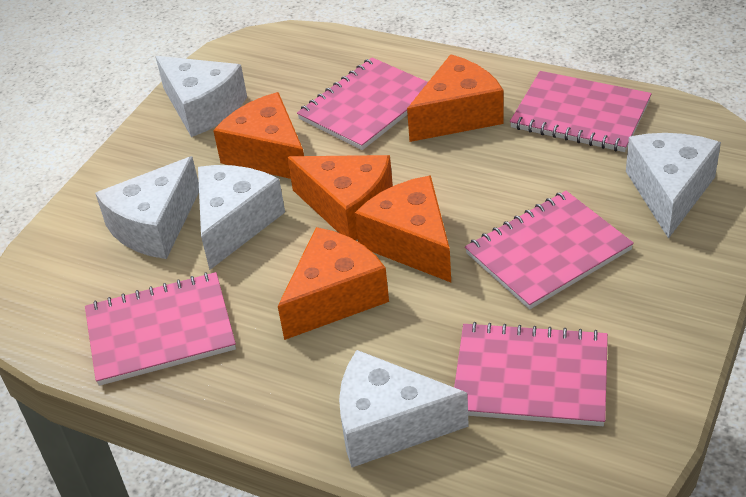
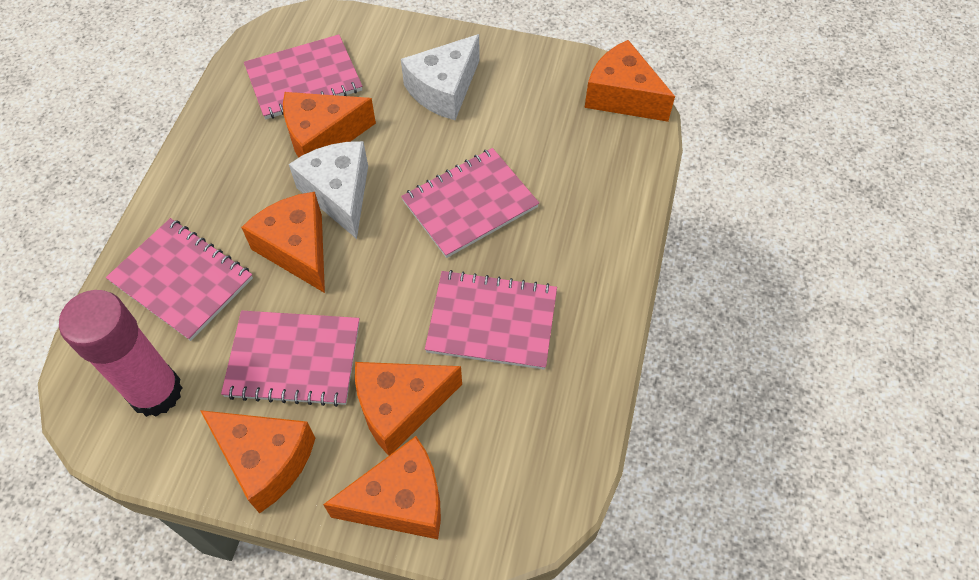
orange cheese: 5 -> 6
pink glue stick: 0 -> 1
white cheese: 5 -> 2

